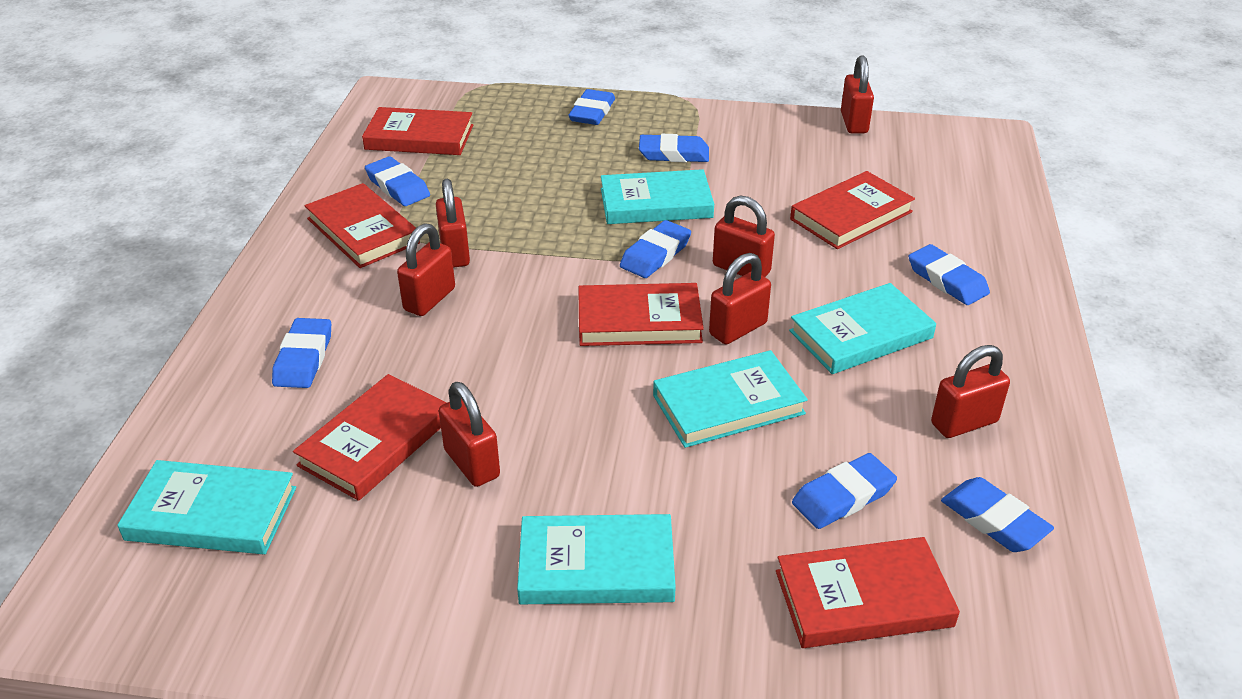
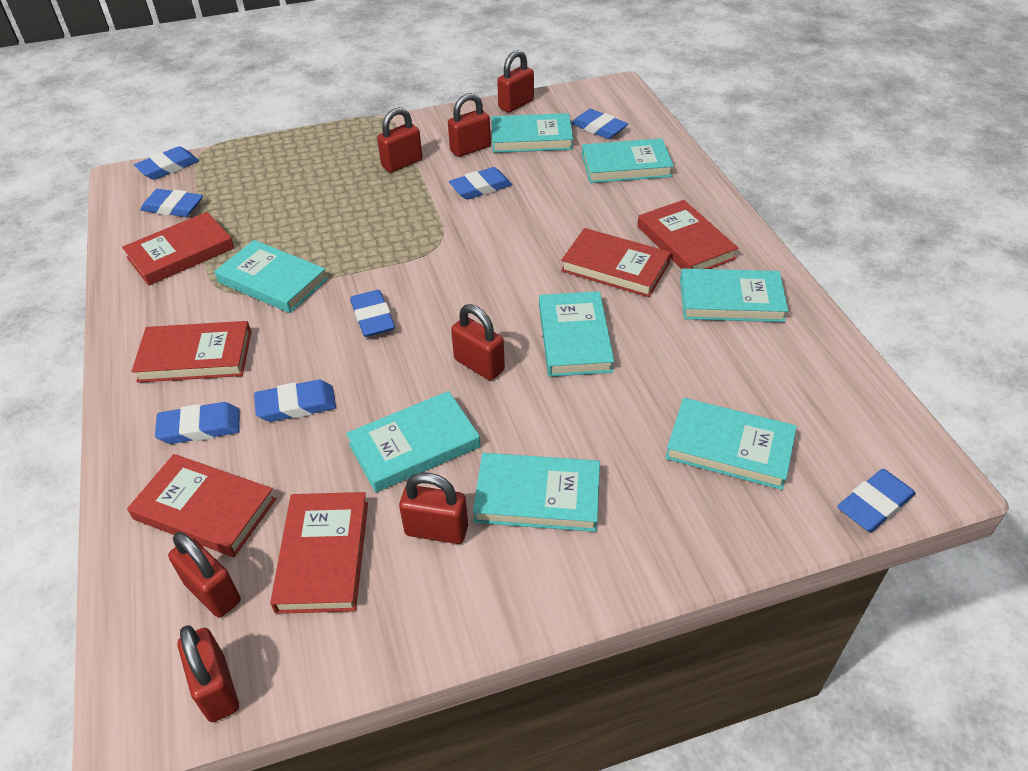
turquoise book: 5 -> 8

